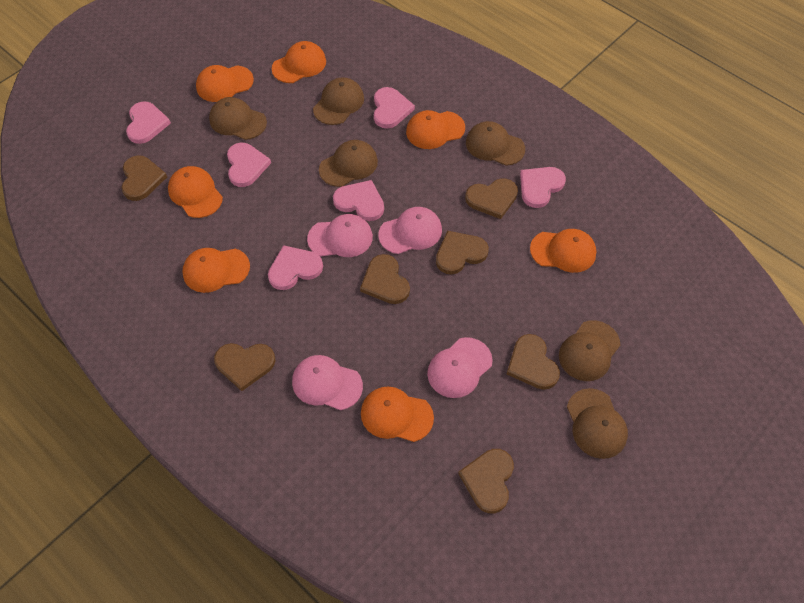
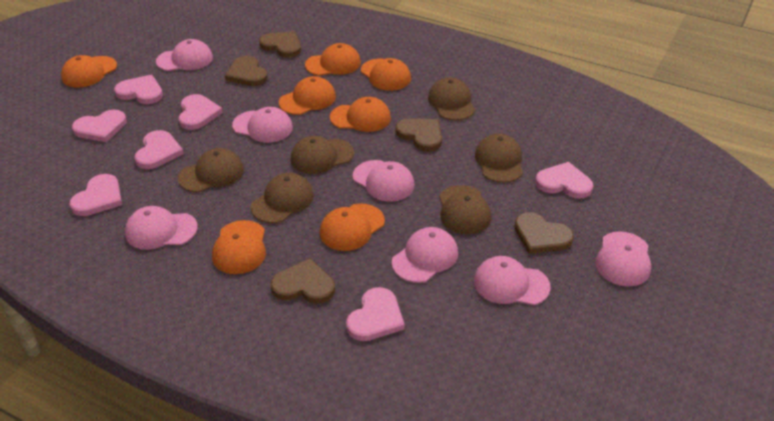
brown heart: 7 -> 5
pink cap: 4 -> 7
pink heart: 6 -> 7

